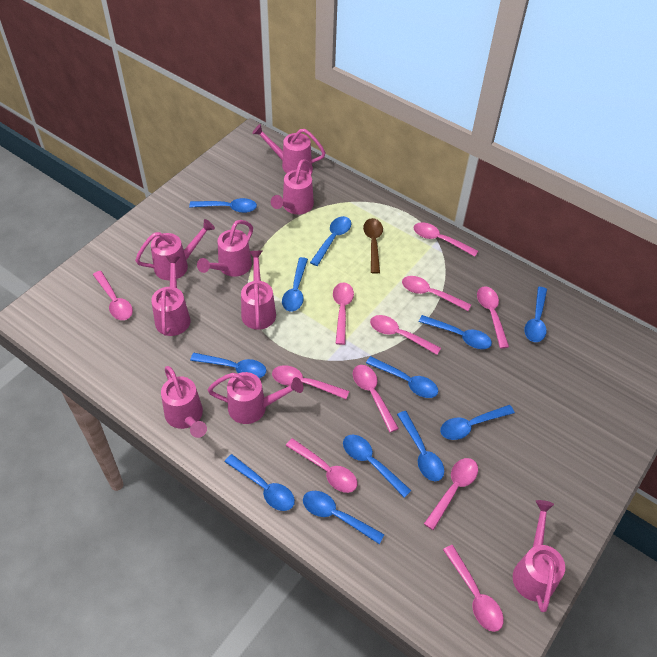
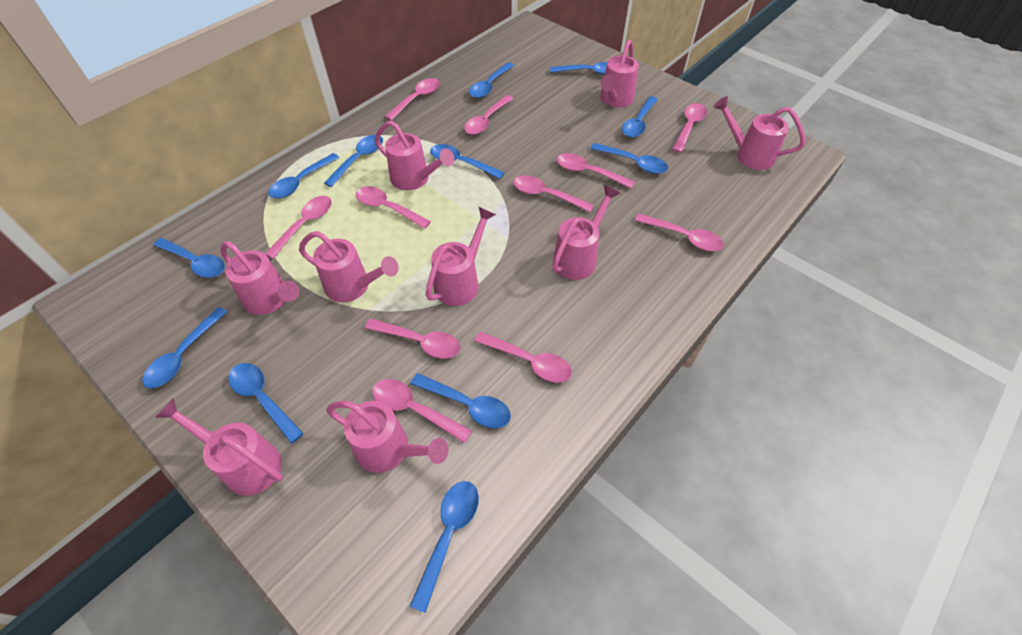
brown spoon: 1 -> 0

